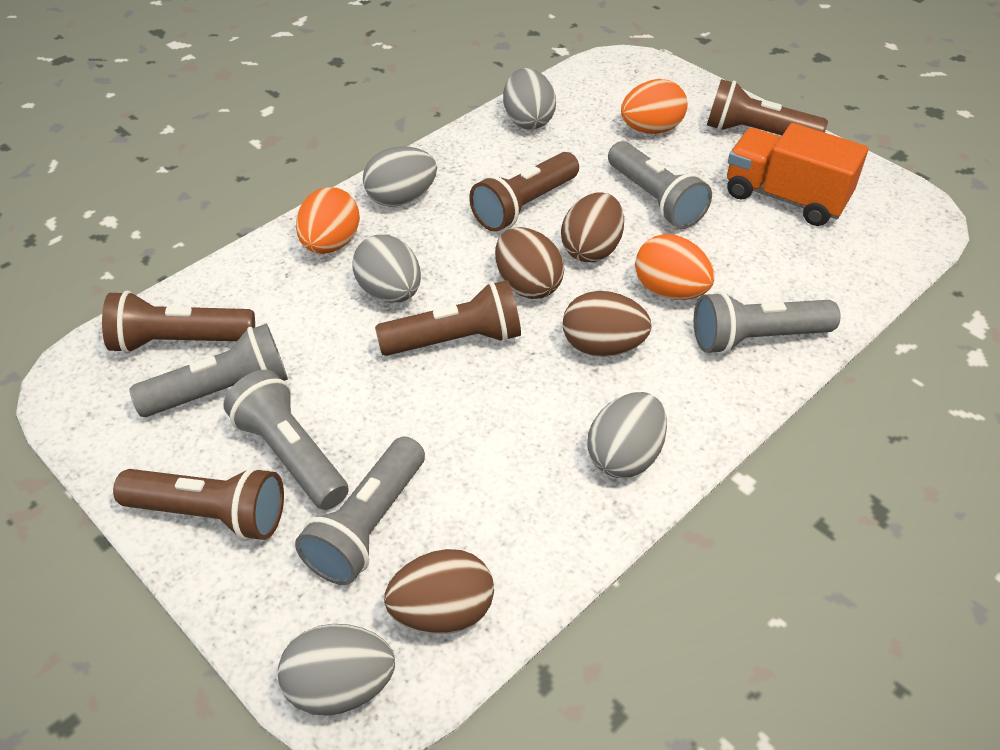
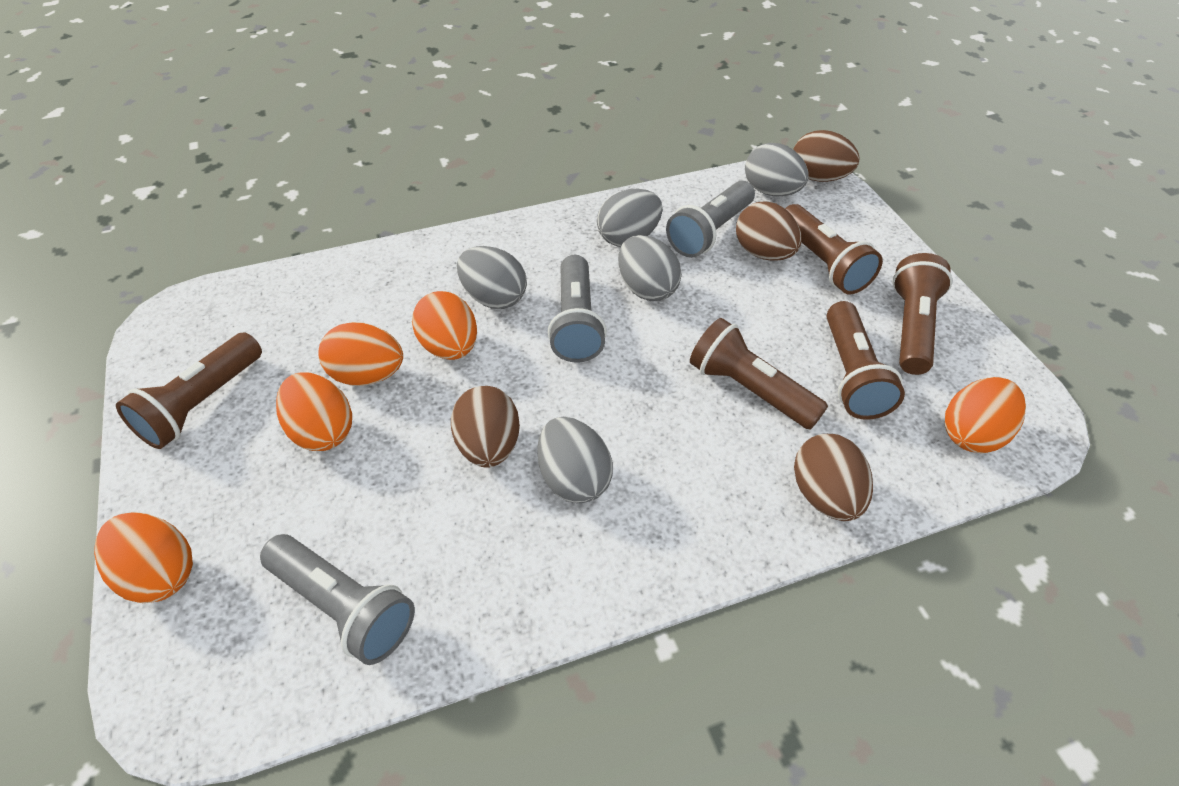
grey flashlight: 5 -> 3
orange egg: 3 -> 5
orange truck: 1 -> 0

